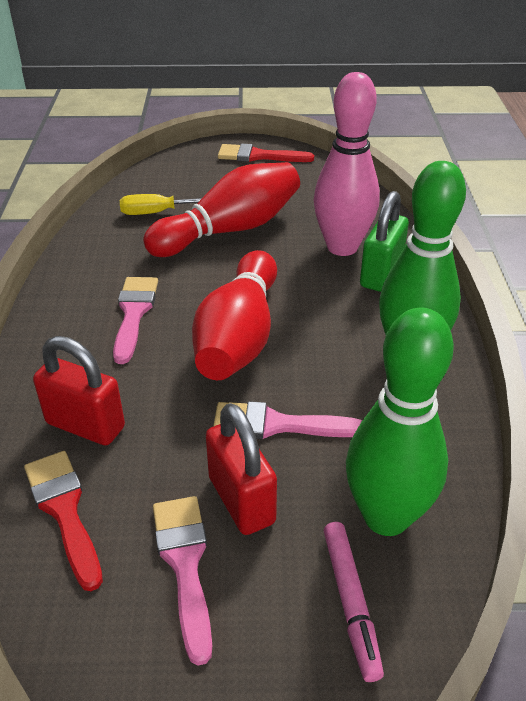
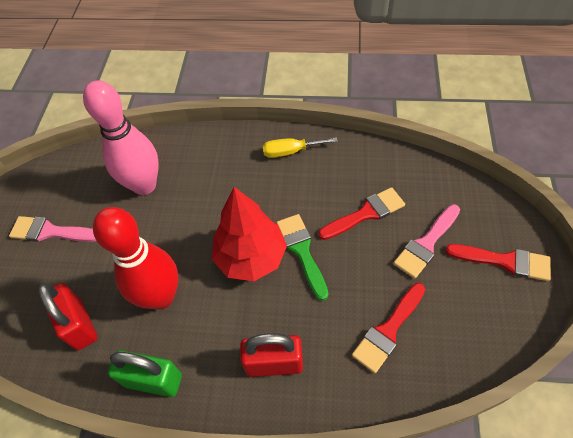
green bowling pin: 2 -> 0
green brush: 0 -> 1
pink brush: 3 -> 2
pink marker: 1 -> 0
red bowling pin: 2 -> 1
red brush: 2 -> 3
red tree: 0 -> 1

